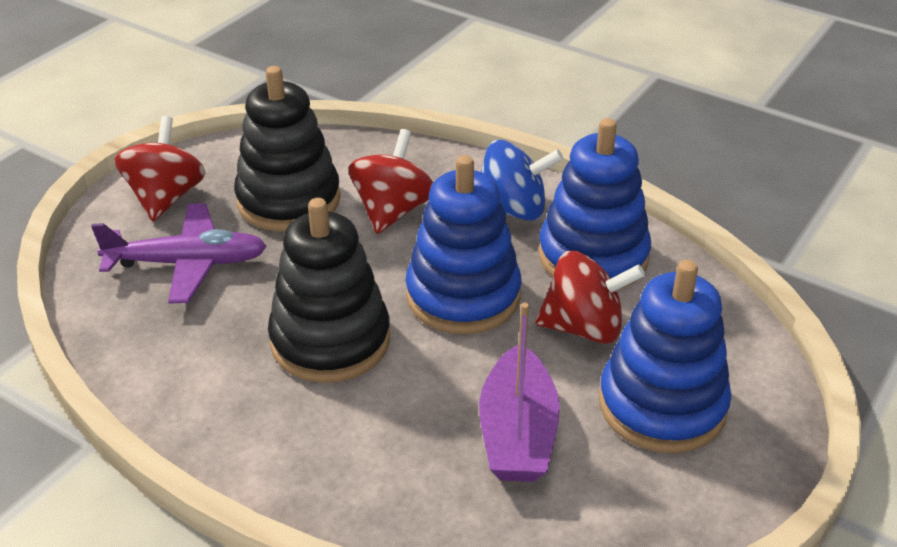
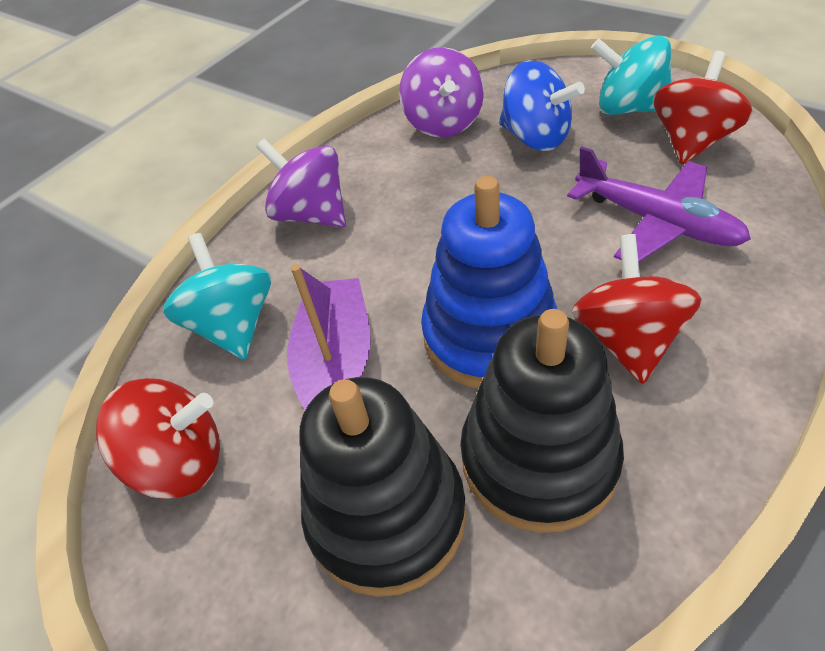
blue stacking toy: 3 -> 1
purple spinning top: 0 -> 2
turquoise spinning top: 0 -> 2

